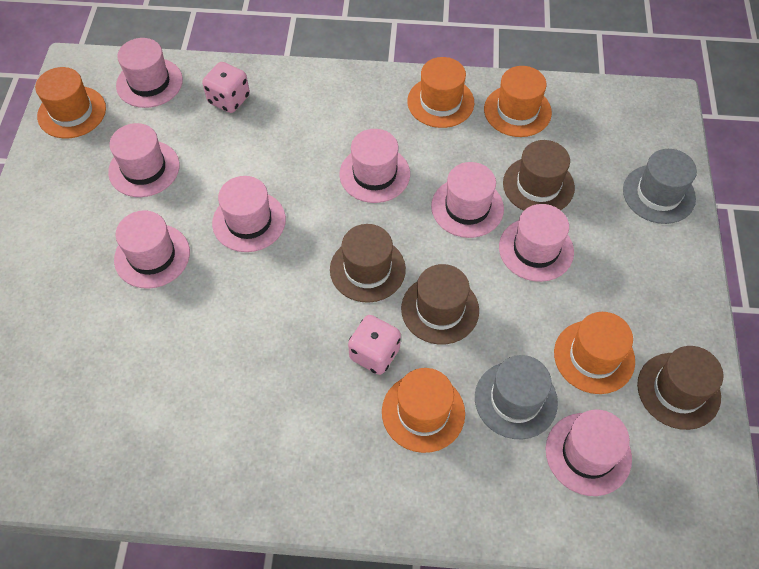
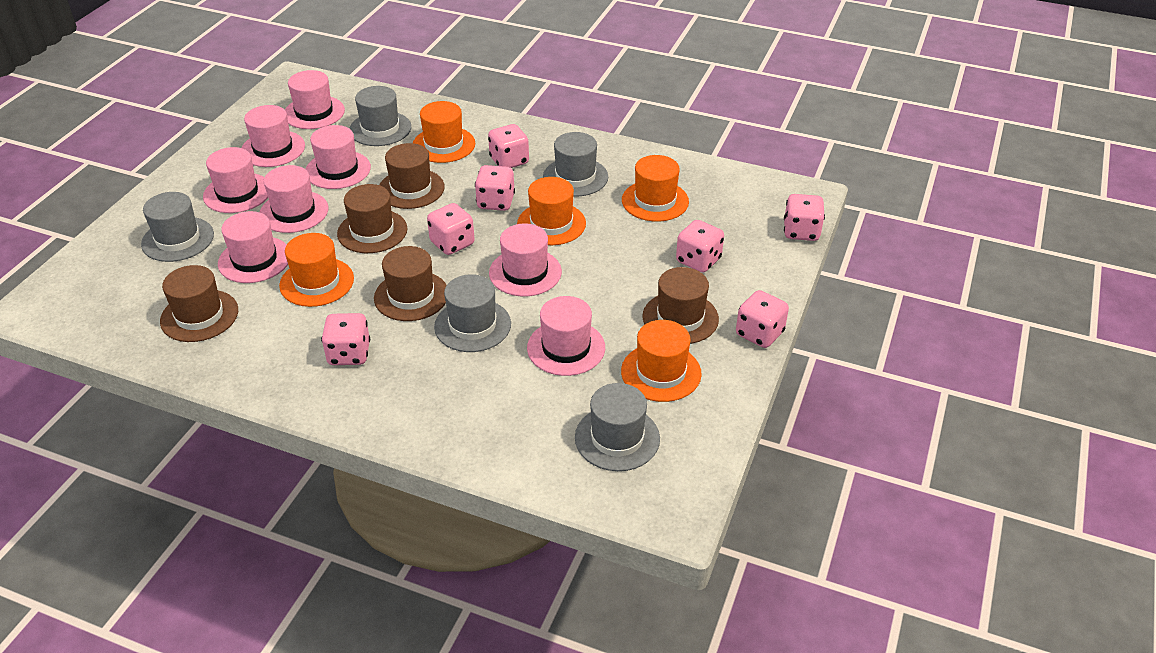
brown hat: 4 -> 5
grey hat: 2 -> 5
pink dice: 2 -> 7

